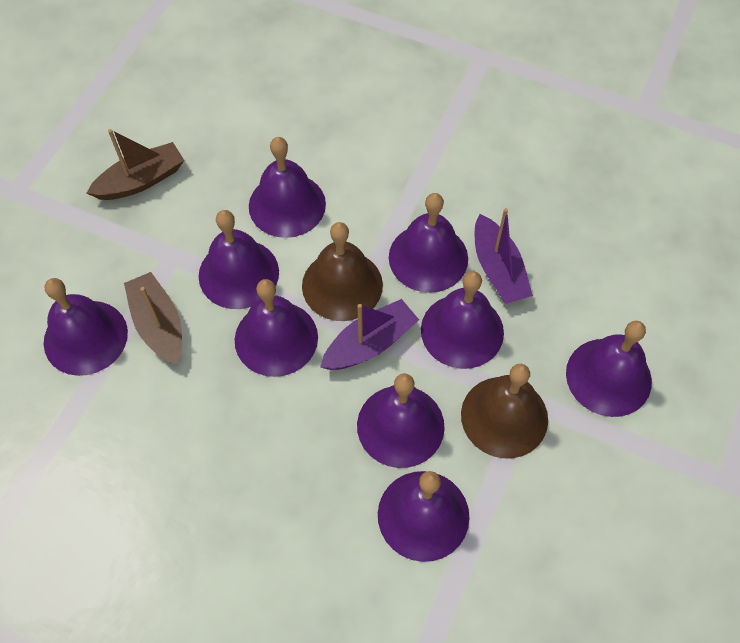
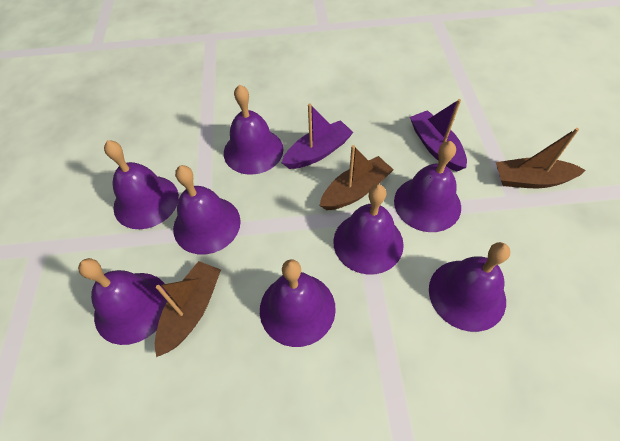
brown bell: 2 -> 0
brown boat: 2 -> 3
purple bell: 9 -> 8

